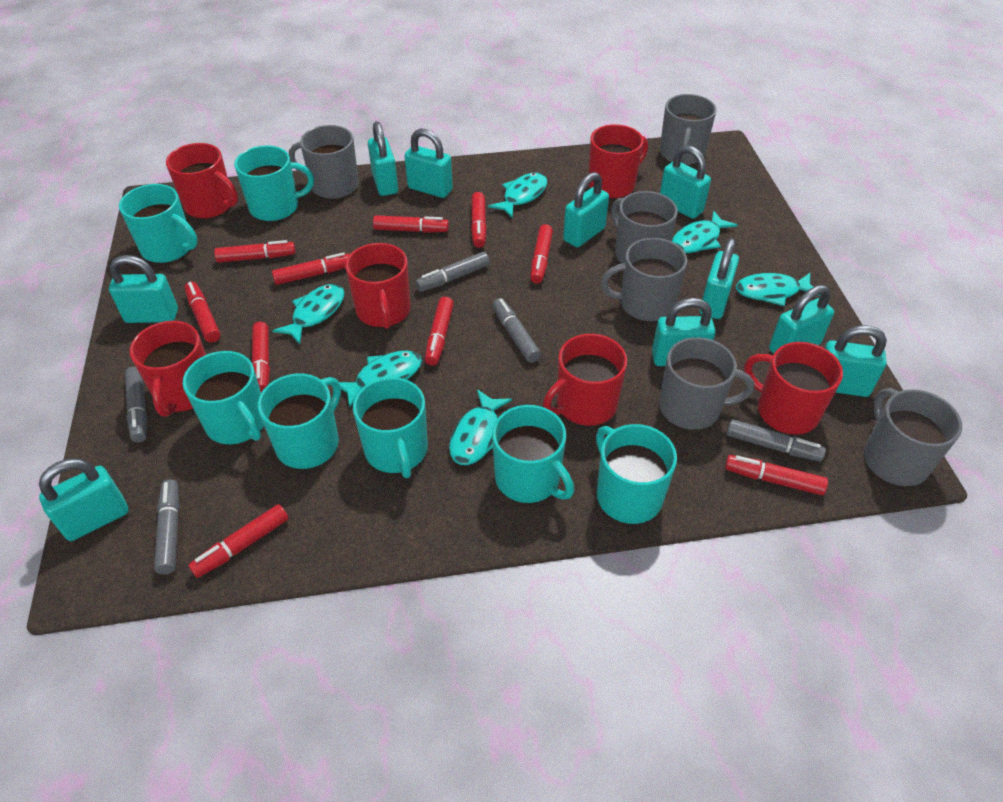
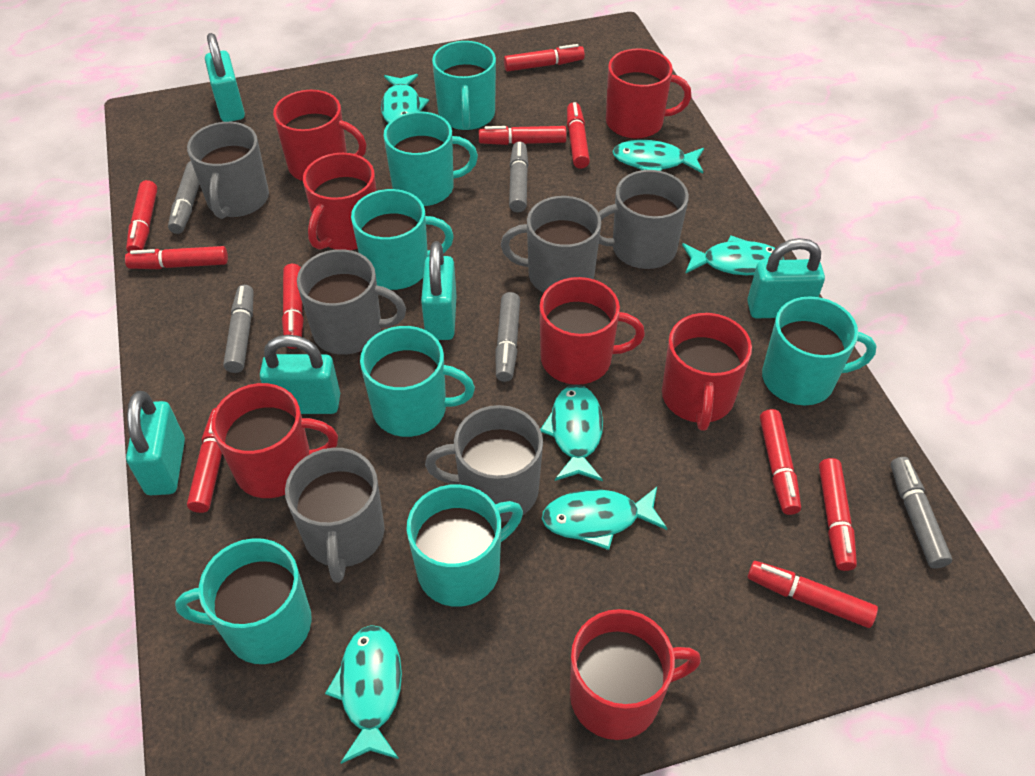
red mug: 6 -> 7
turquoise padlock: 10 -> 5

